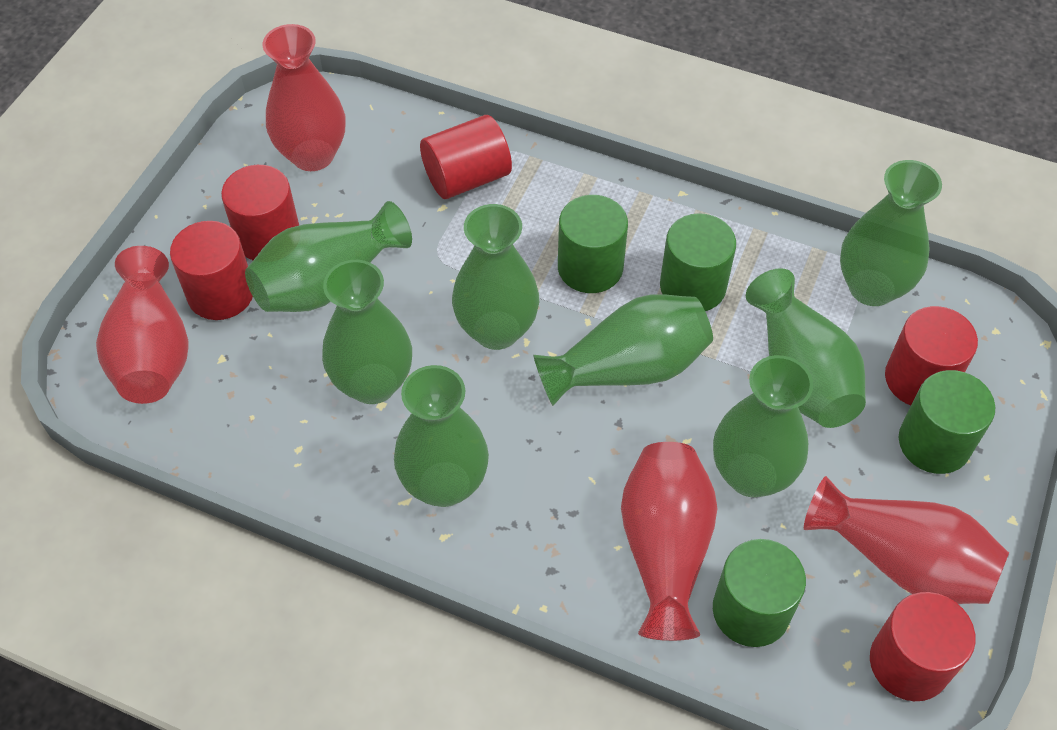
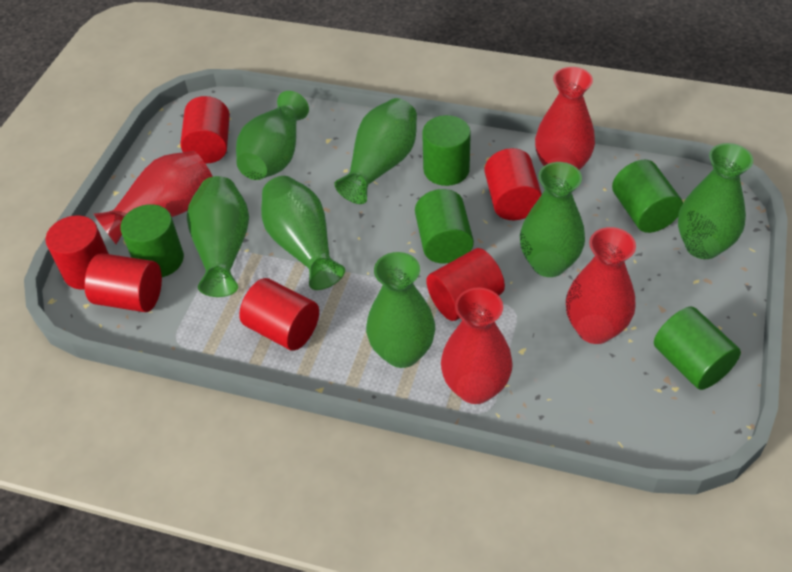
green cylinder: 4 -> 5
green vase: 8 -> 7
red cylinder: 5 -> 6

